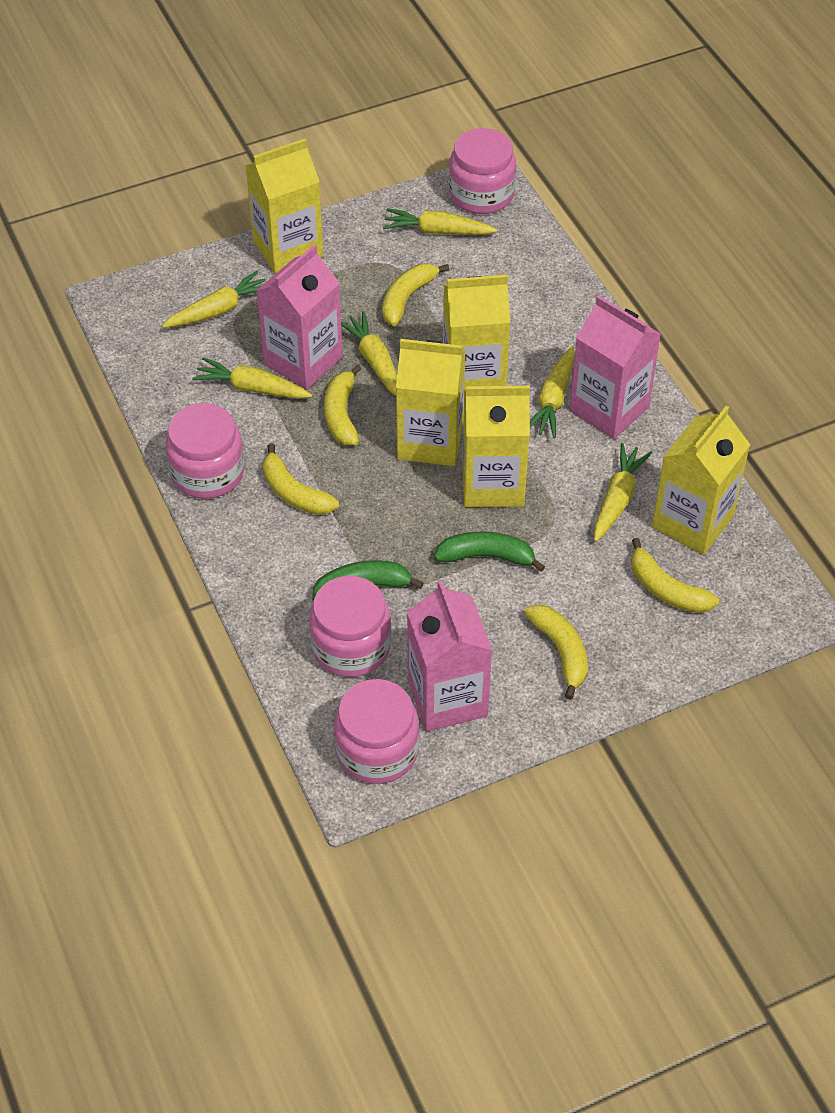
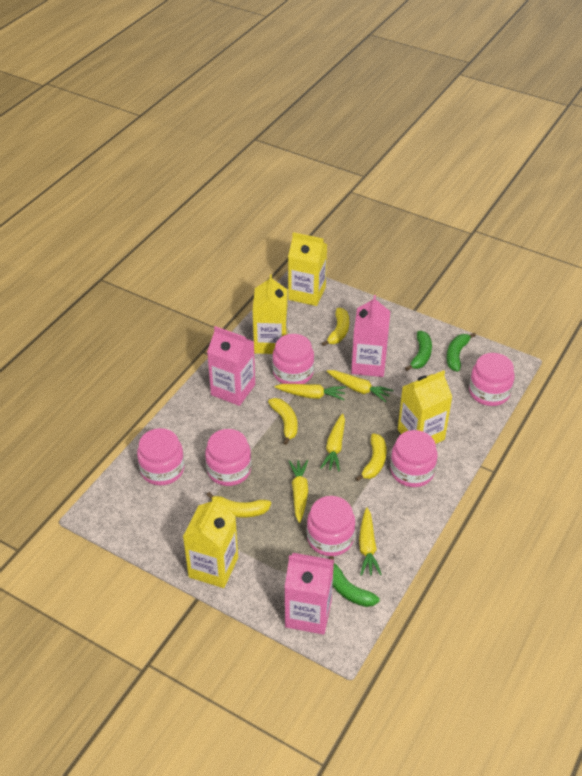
green banana: 2 -> 3
pink jar: 4 -> 6
yellow banana: 5 -> 4
yellow carrot: 6 -> 5
yellow carton: 5 -> 4

